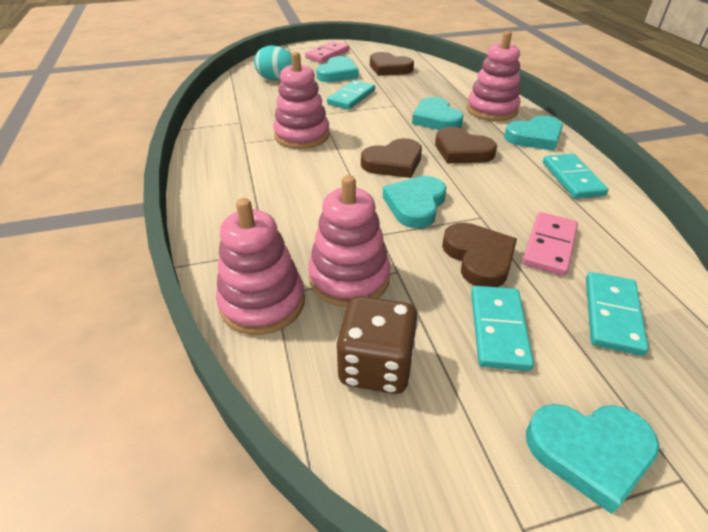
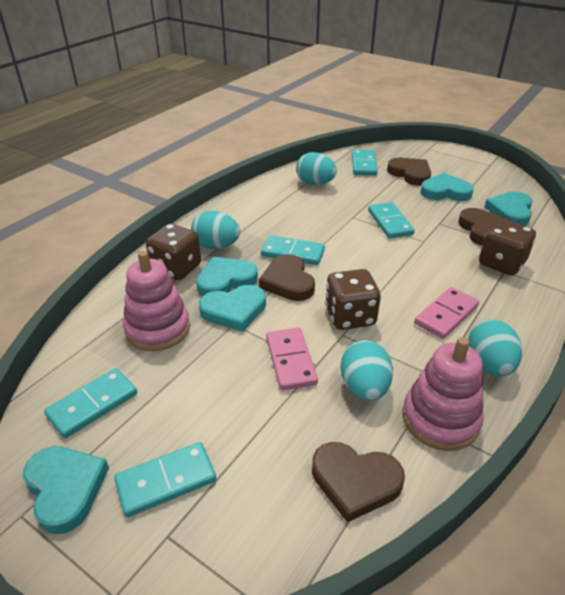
brown dice: 1 -> 3
pink stacking toy: 4 -> 2
turquoise domino: 4 -> 5
turquoise egg: 1 -> 4

